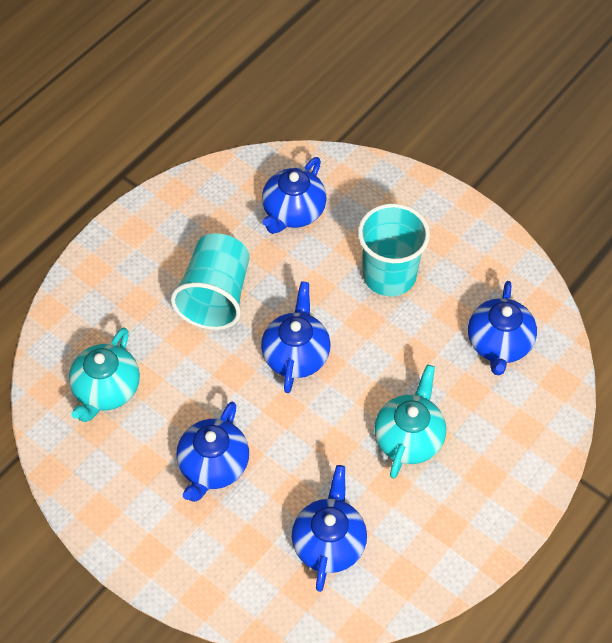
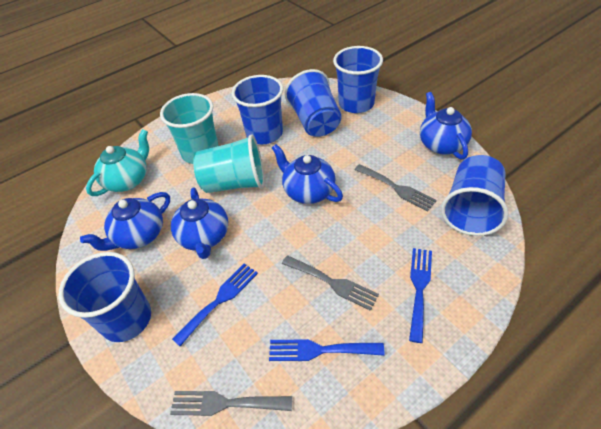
blue cup: 0 -> 5
blue fork: 0 -> 3
blue teapot: 5 -> 4
grey fork: 0 -> 3
turquoise teapot: 2 -> 1

